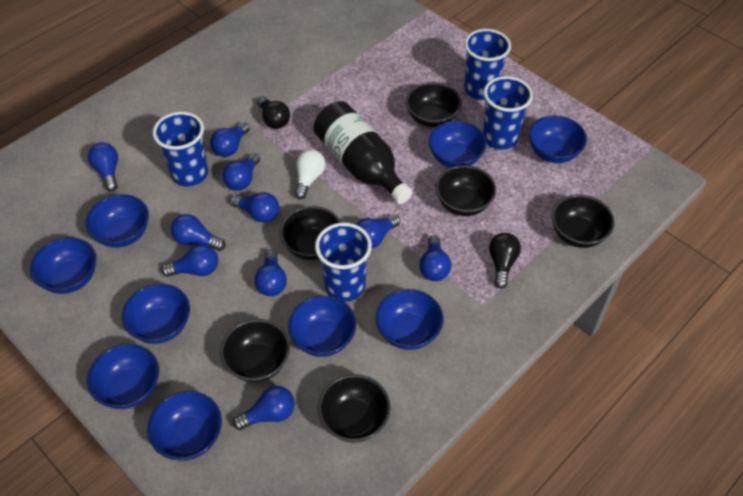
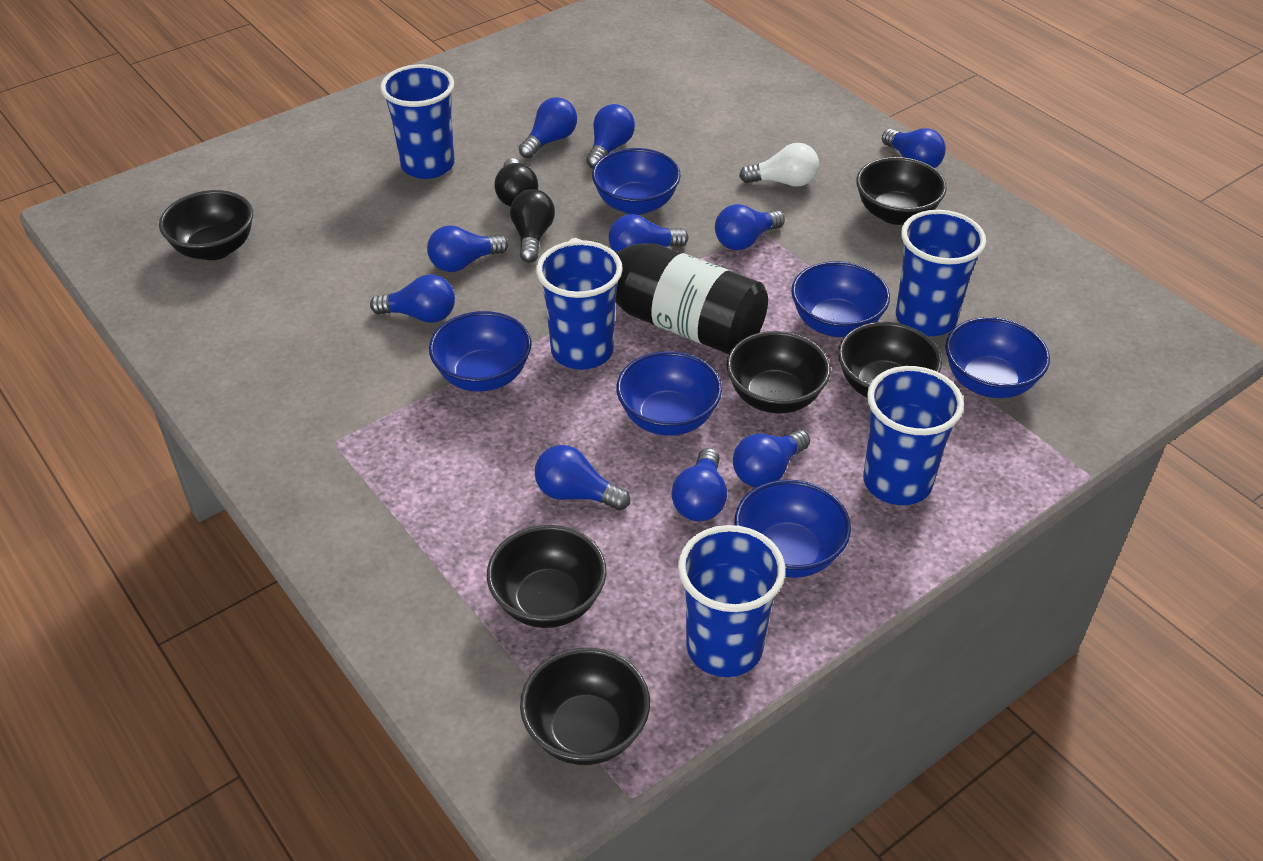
blue bowl: 9 -> 6
blue cup: 4 -> 5

